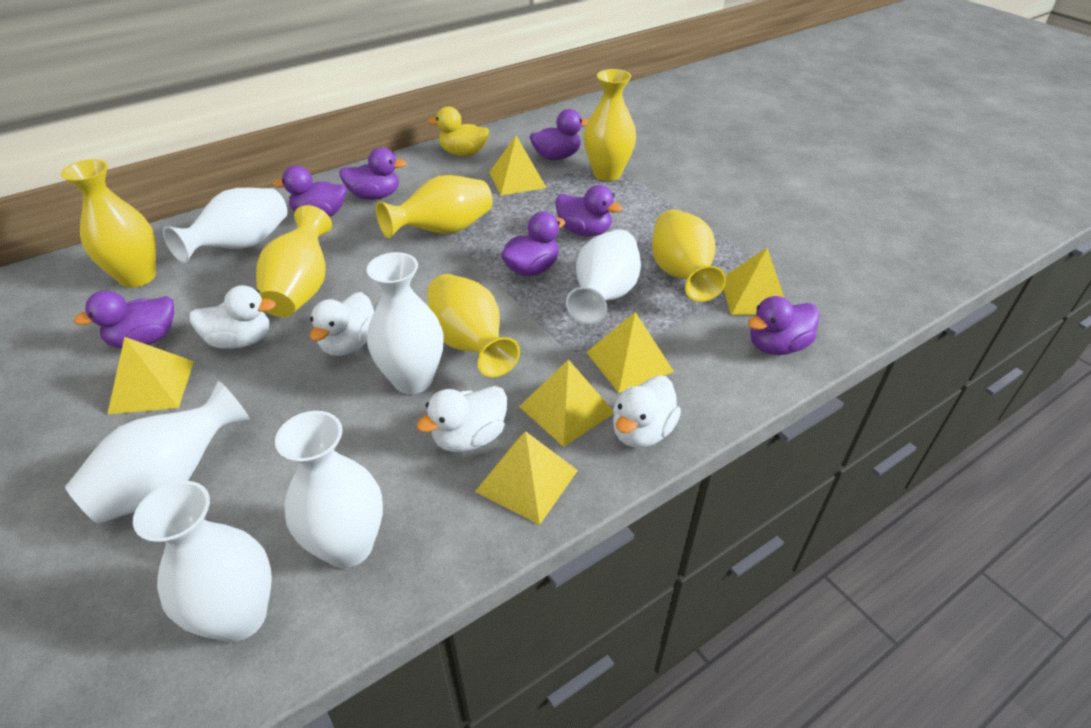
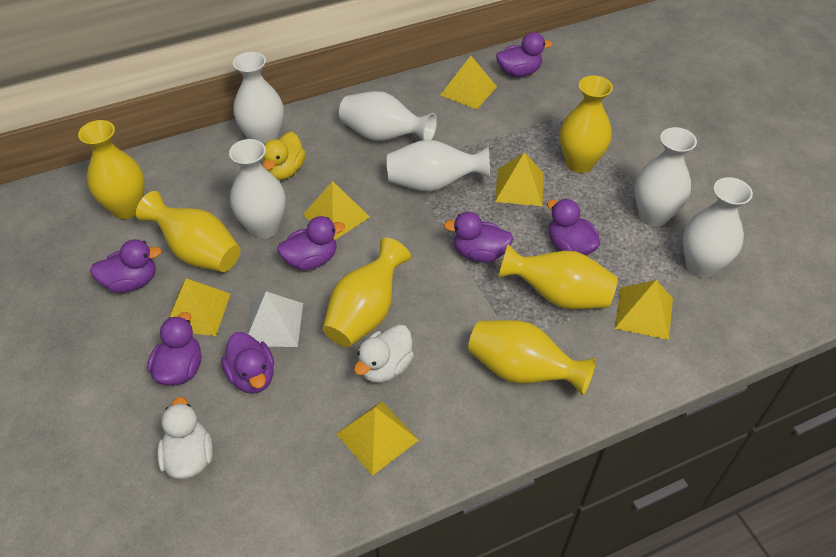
white duck: 4 -> 2
white pyramid: 0 -> 1

